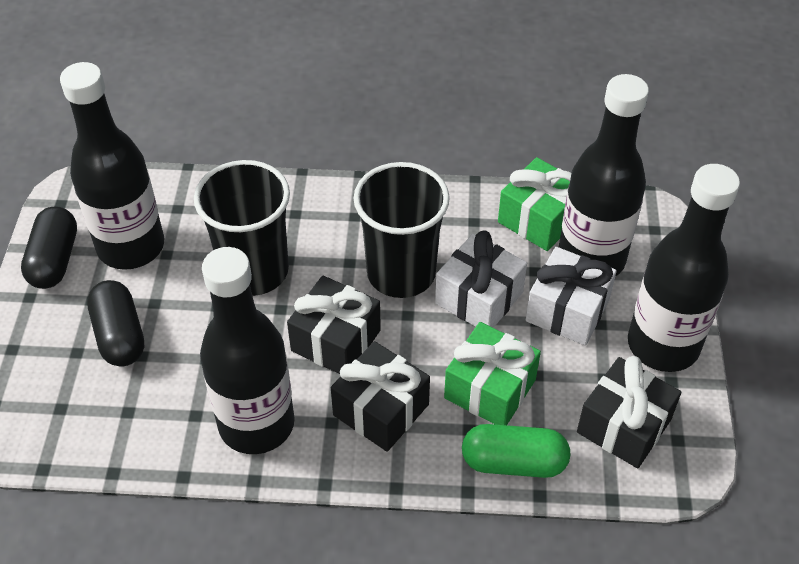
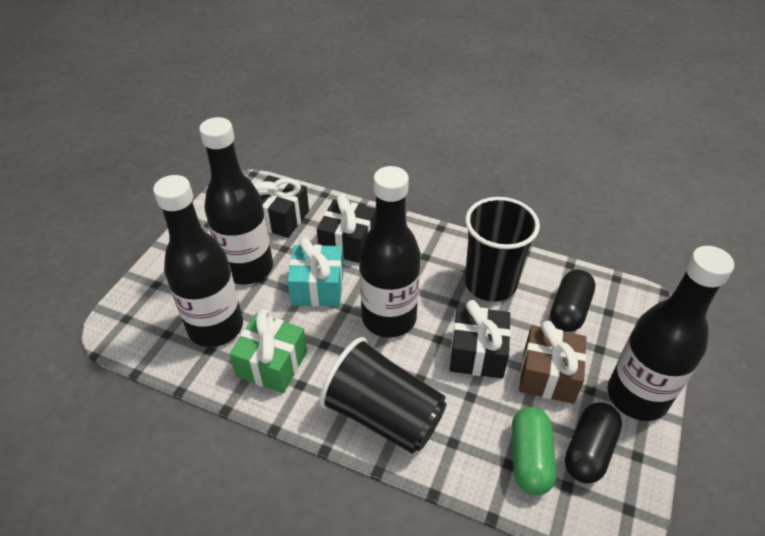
brown gift: 0 -> 1
green gift: 2 -> 1
turquoise gift: 0 -> 1
white gift: 2 -> 0

